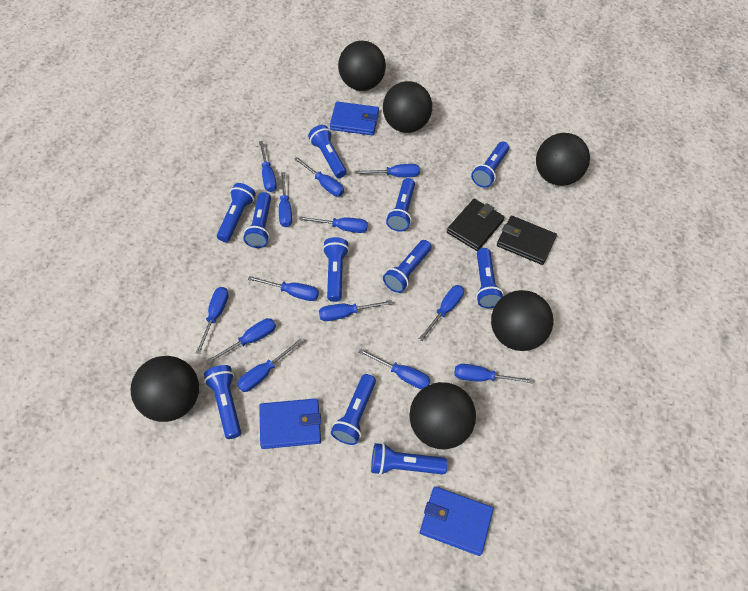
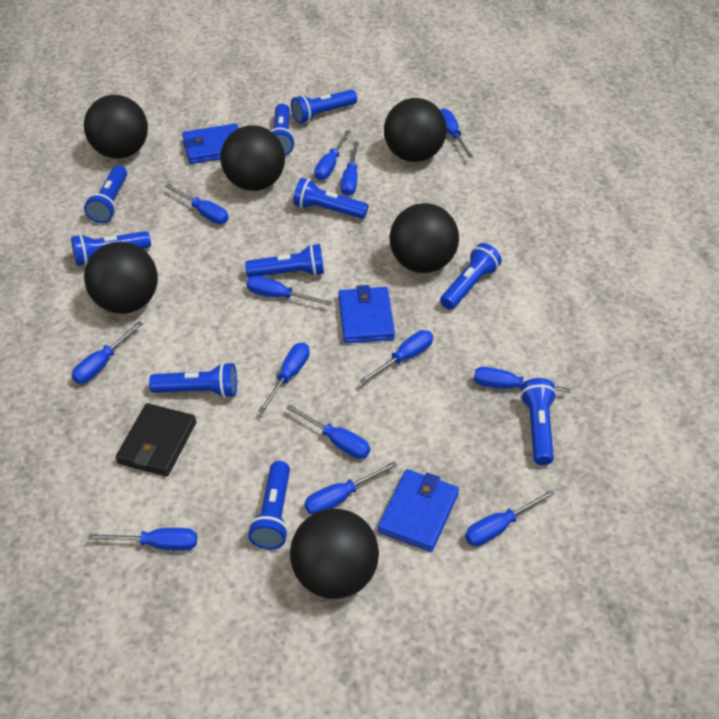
black wallet: 2 -> 1
blue flashlight: 11 -> 10

